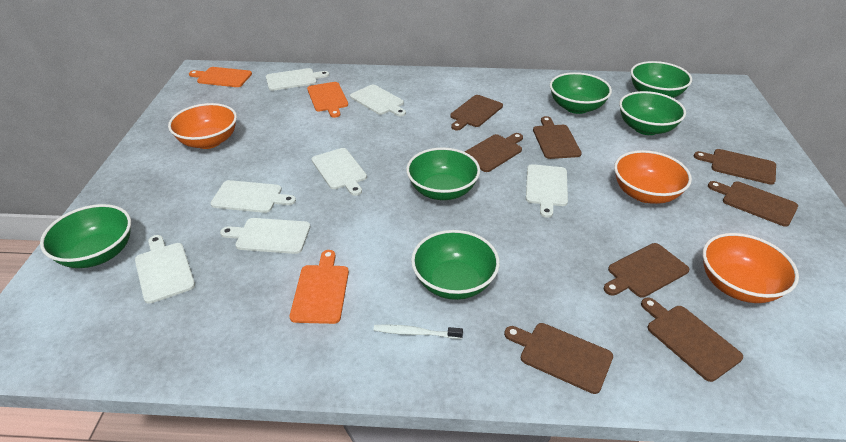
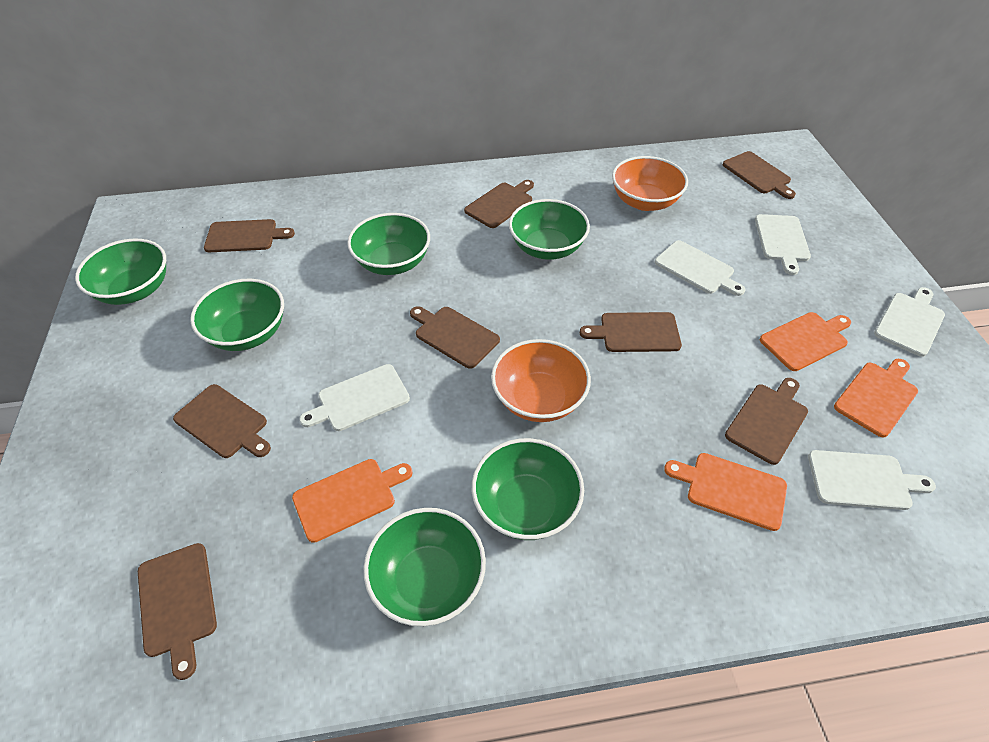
orange bowl: 3 -> 2
orange cutting board: 3 -> 4
white cutting board: 7 -> 5
white toothbrush: 1 -> 0

